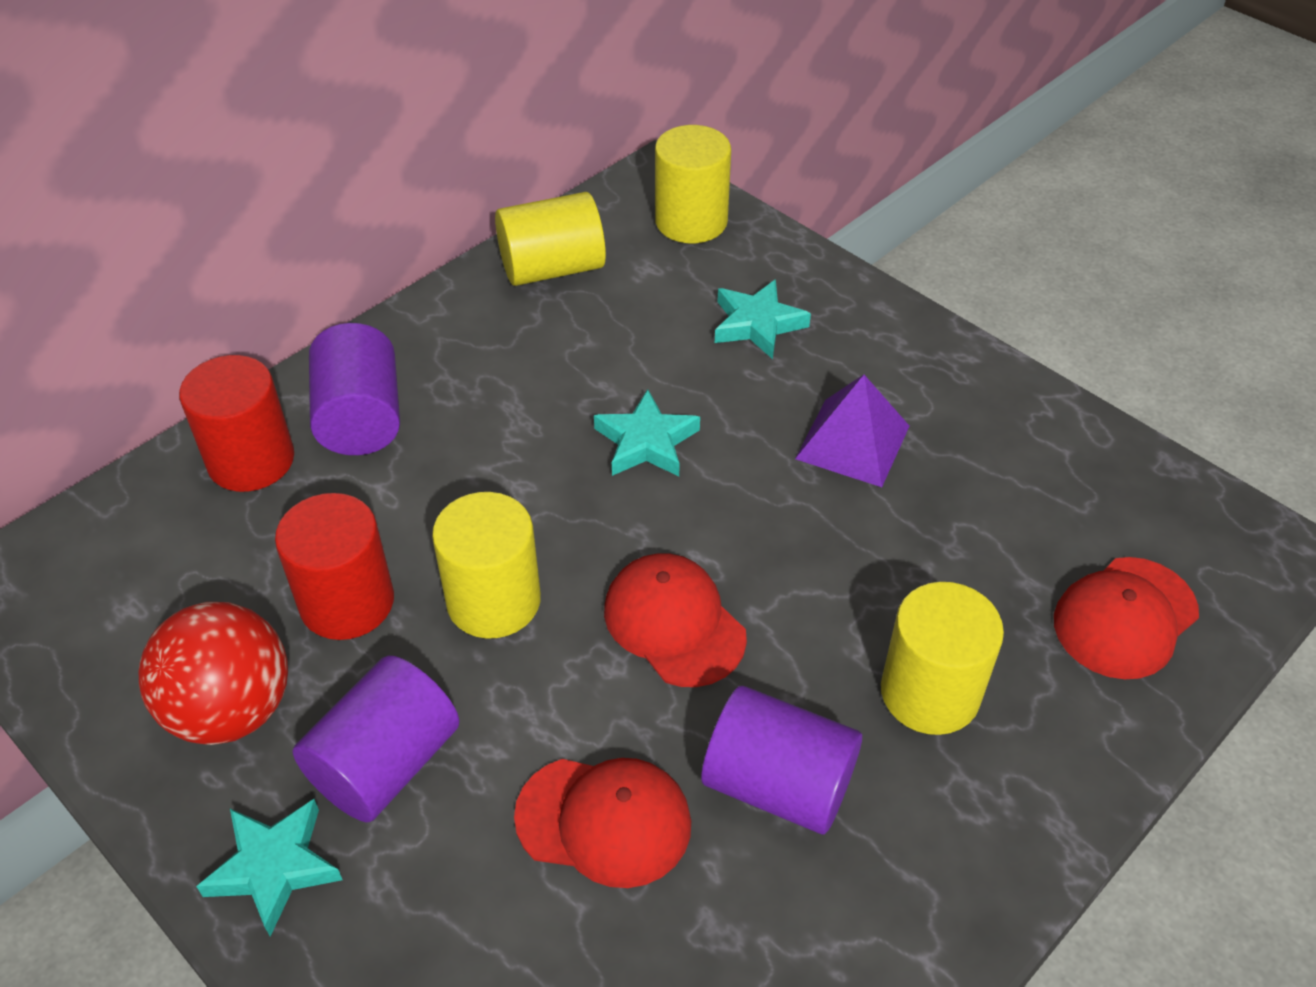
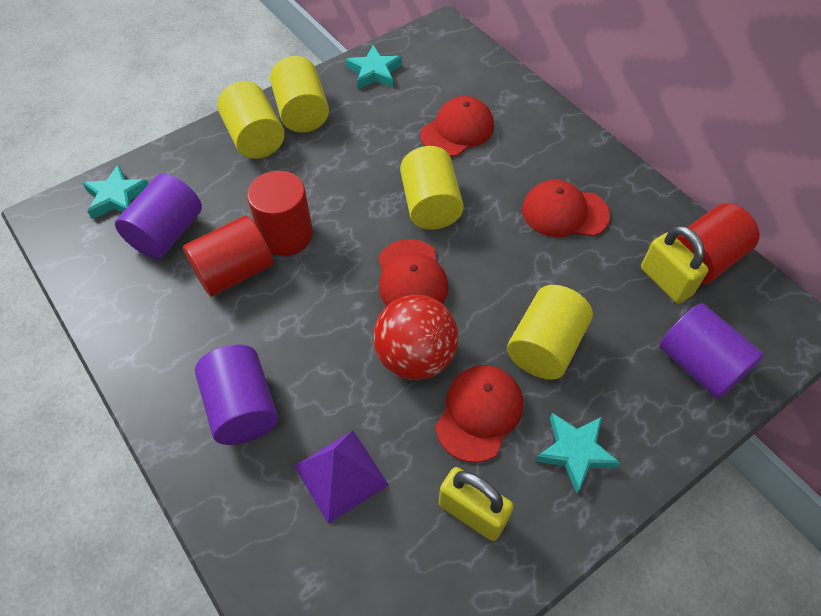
red cap: 3 -> 4
red cylinder: 2 -> 3
yellow padlock: 0 -> 2

